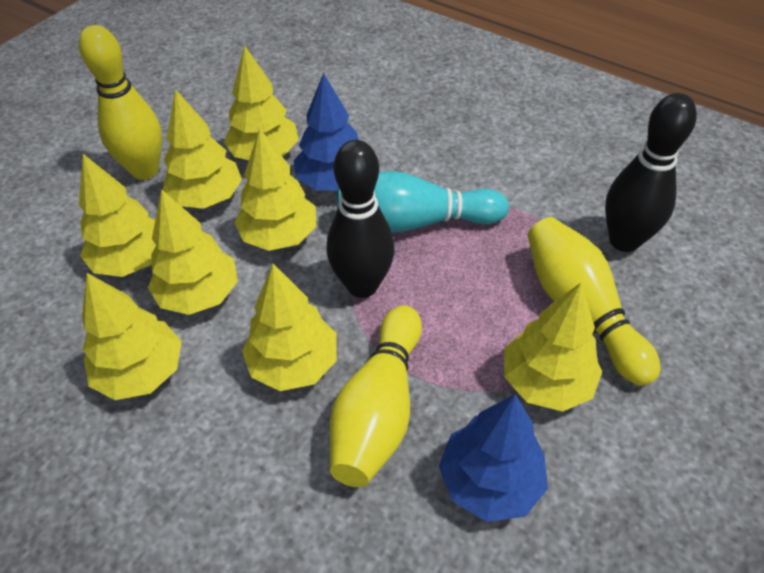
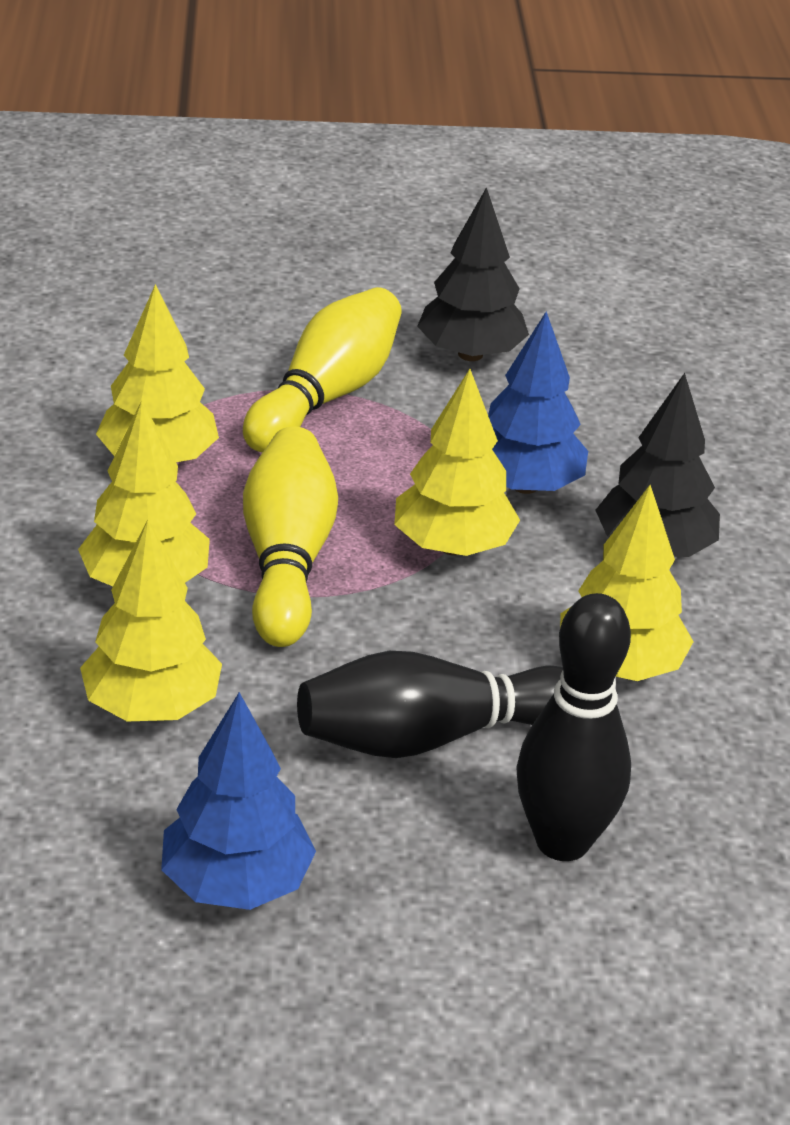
black tree: 0 -> 2
turquoise bowling pin: 1 -> 0
yellow bowling pin: 3 -> 2
yellow tree: 8 -> 5

